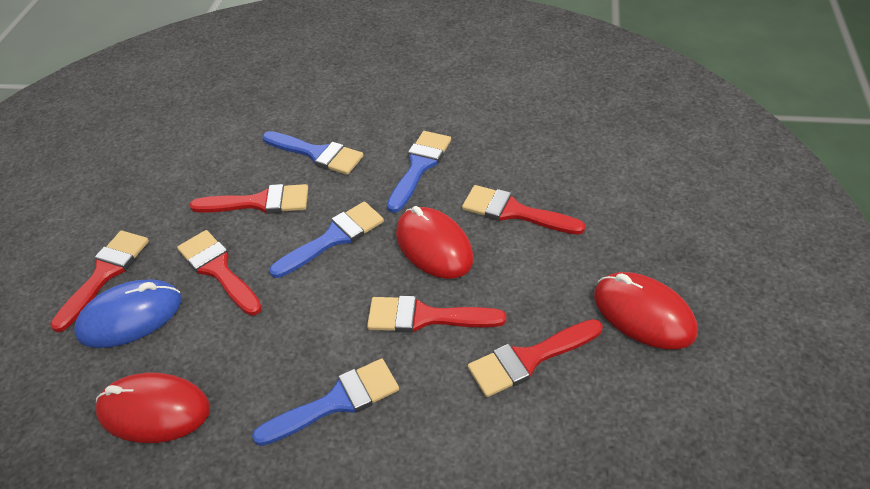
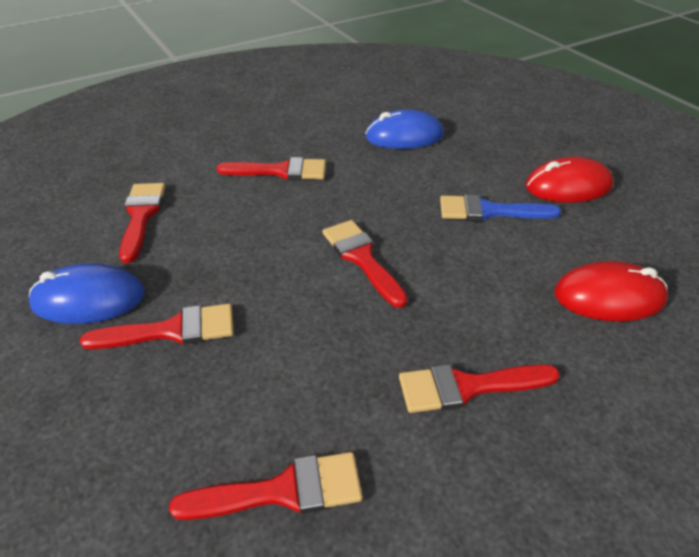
blue brush: 4 -> 1
blue mouse: 1 -> 2
red mouse: 3 -> 2

